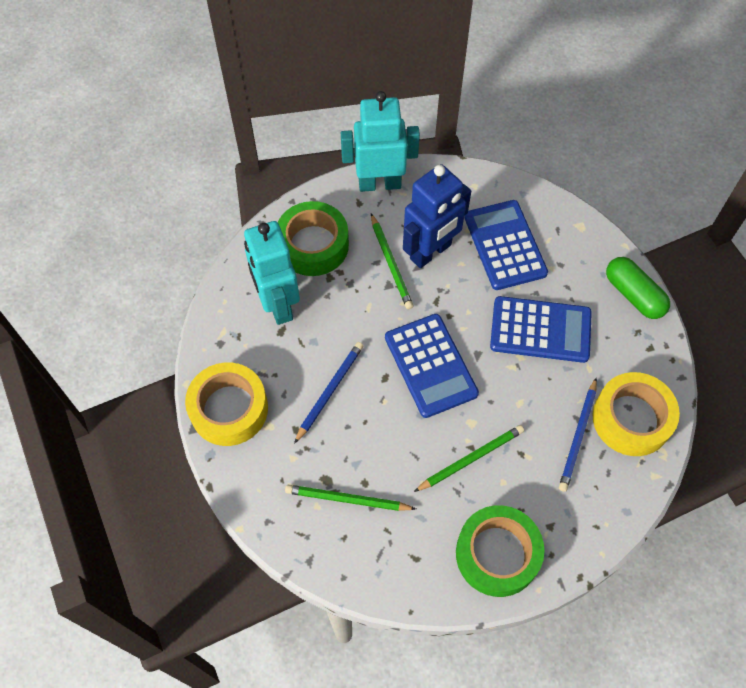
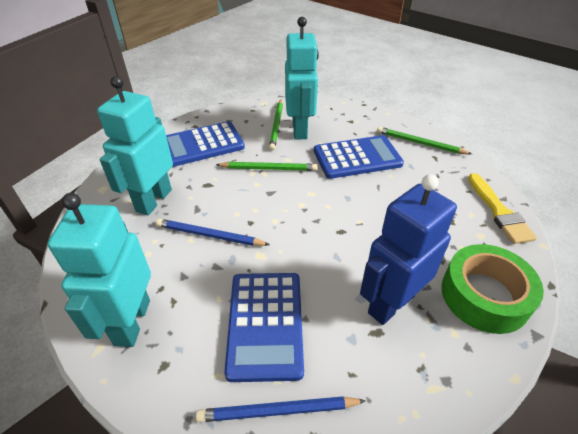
green capsule: 1 -> 0
green tape: 2 -> 1
turquoise robot: 2 -> 3
yellow brush: 0 -> 1
yellow tape: 2 -> 0

